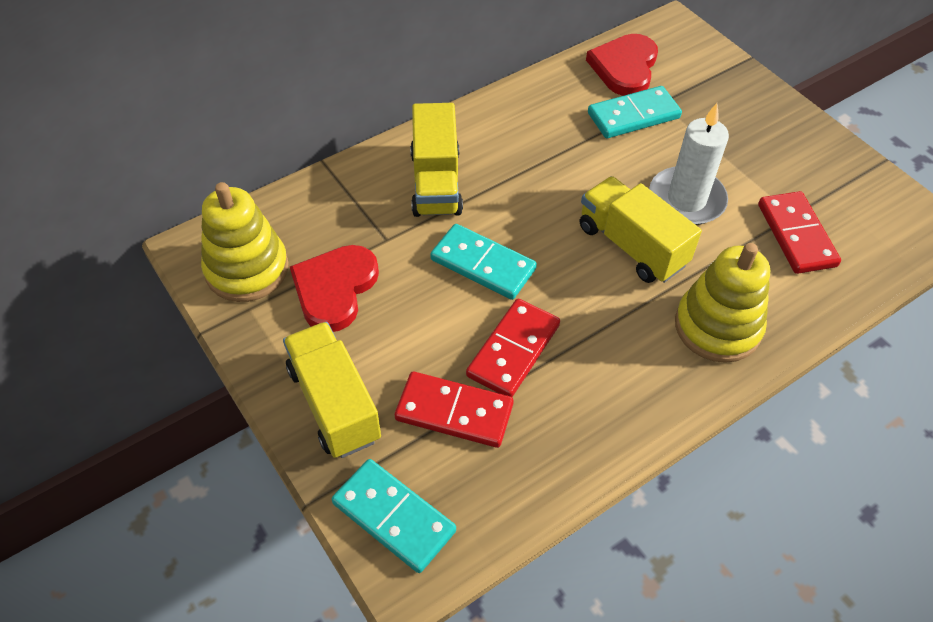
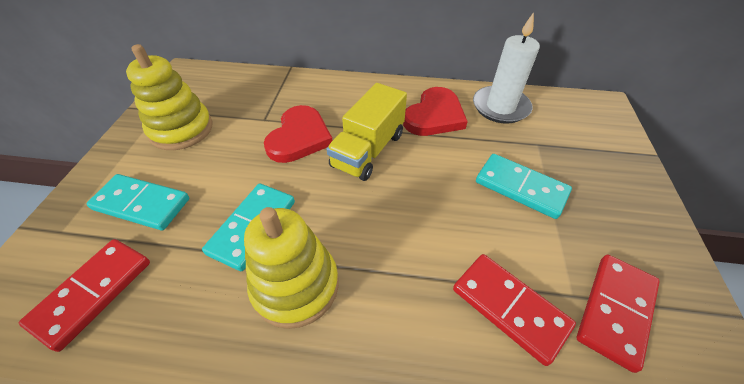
yellow truck: 3 -> 1

